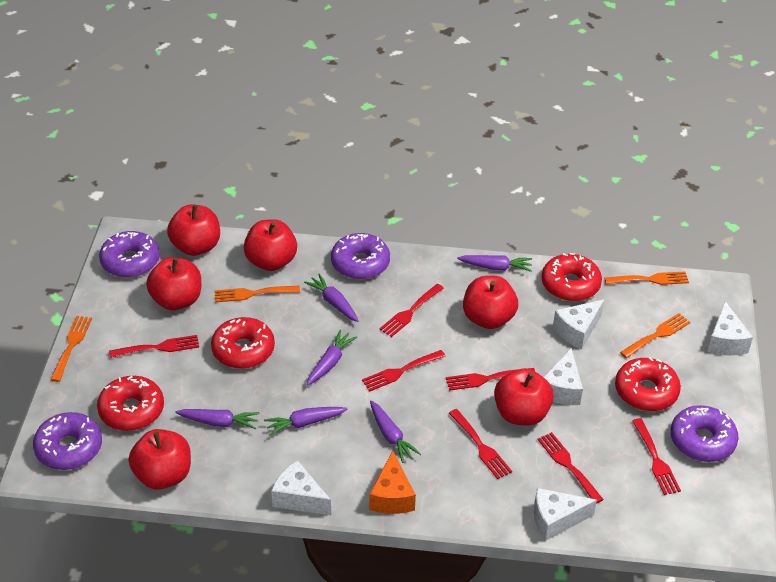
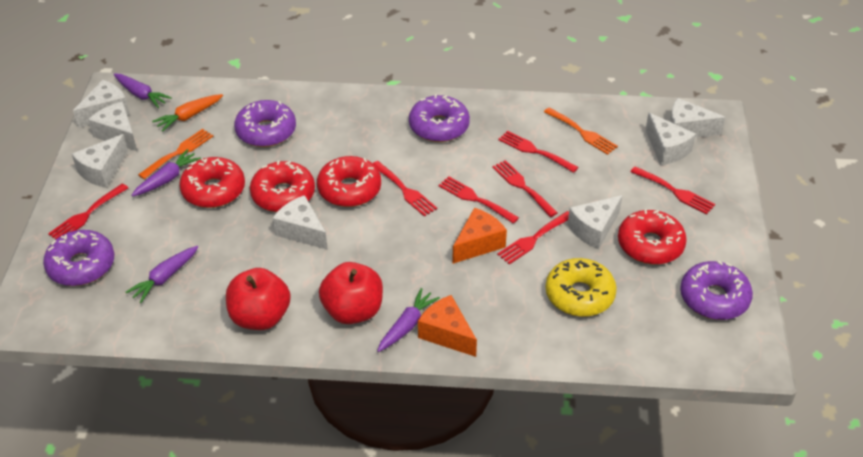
orange carrot: 0 -> 1
orange cheese: 1 -> 2
orange fork: 4 -> 2
purple carrot: 6 -> 4
red apple: 6 -> 2
white cheese: 5 -> 7
yellow donut: 0 -> 1

